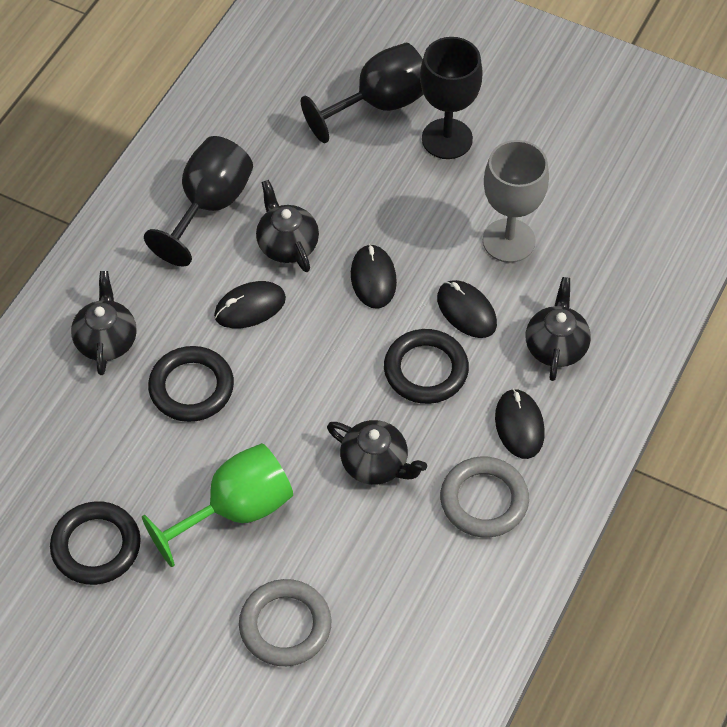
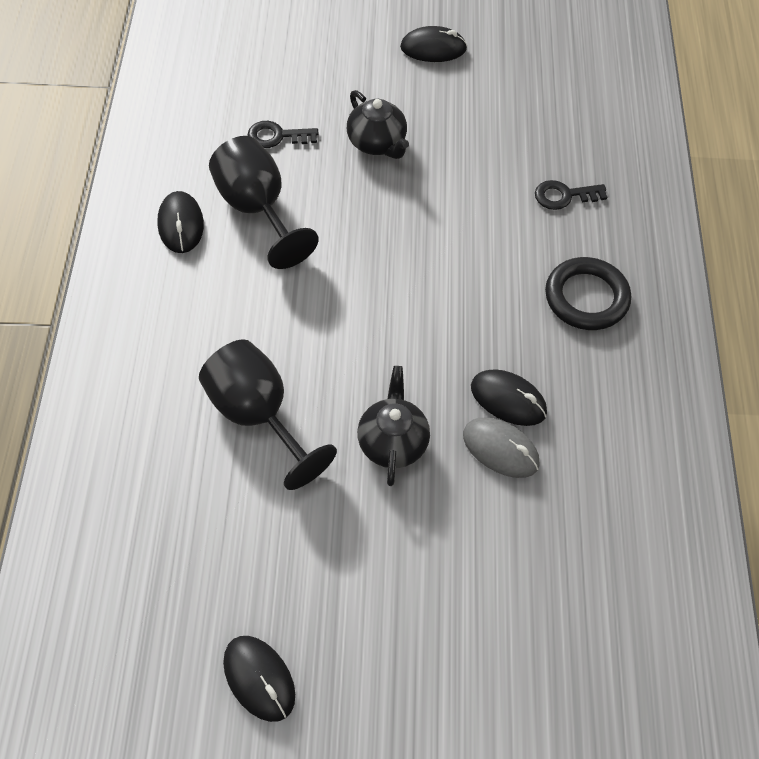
black goblet: 3 -> 2
black key: 0 -> 2
black ring: 3 -> 1
black teapot: 4 -> 2
green goblet: 1 -> 0
grey goblet: 1 -> 0
grey mouse: 0 -> 1
grey ring: 2 -> 0

